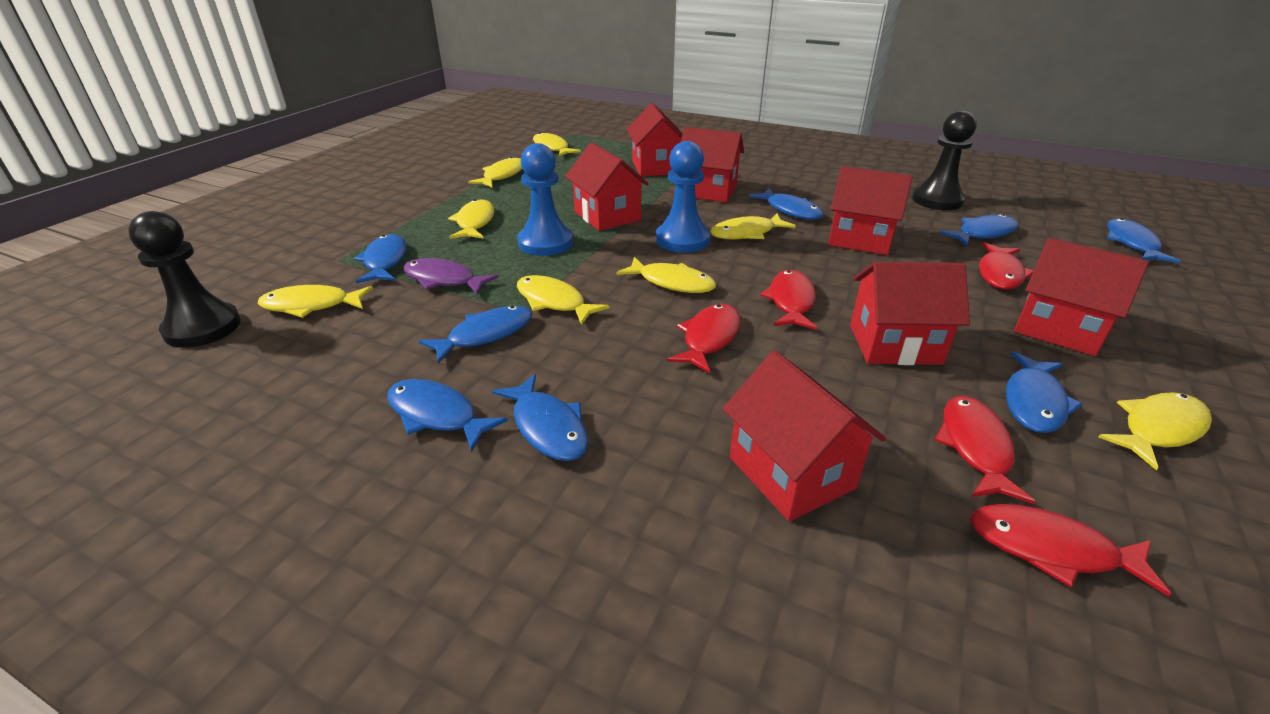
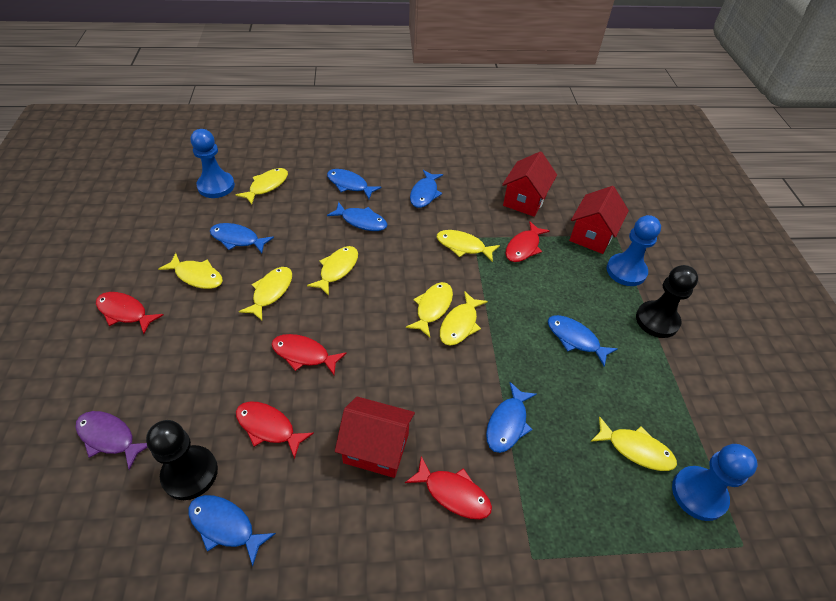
blue fish: 8 -> 7
blue pawn: 2 -> 3
red house: 7 -> 3

